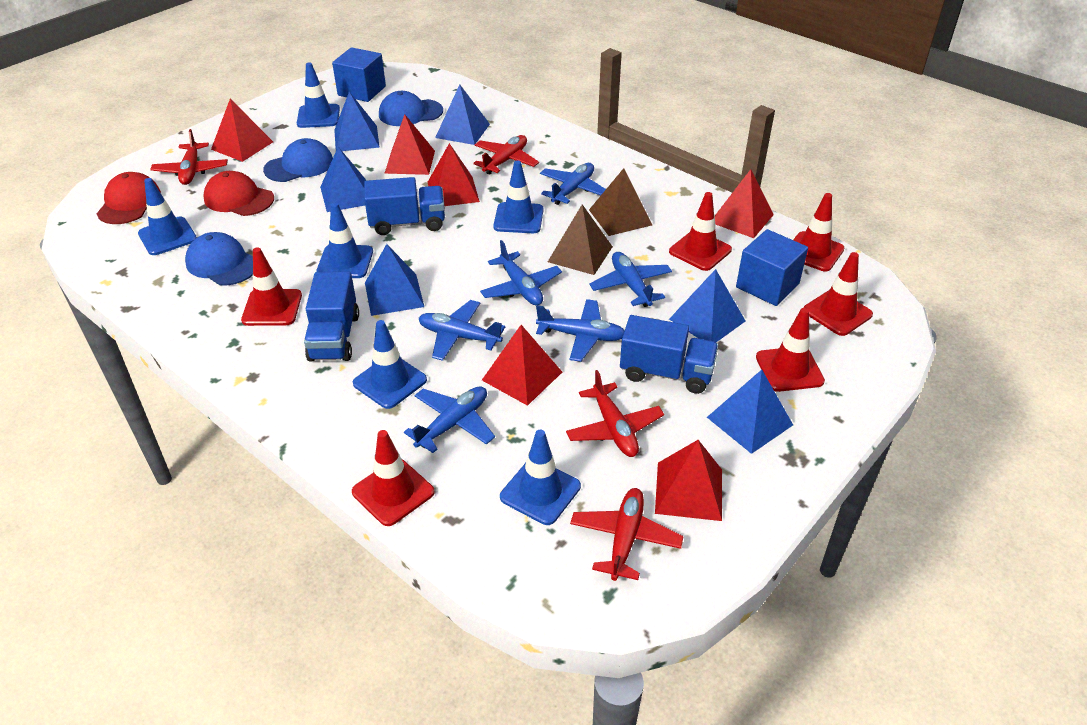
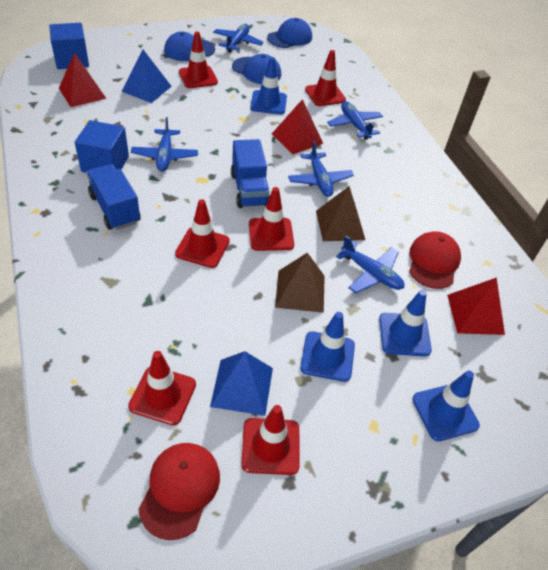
blue plane: 6 -> 5
blue pyramid: 6 -> 2
blue traffic cone: 6 -> 4
blue truck: 3 -> 2
red plane: 4 -> 0
red pyramid: 6 -> 3

